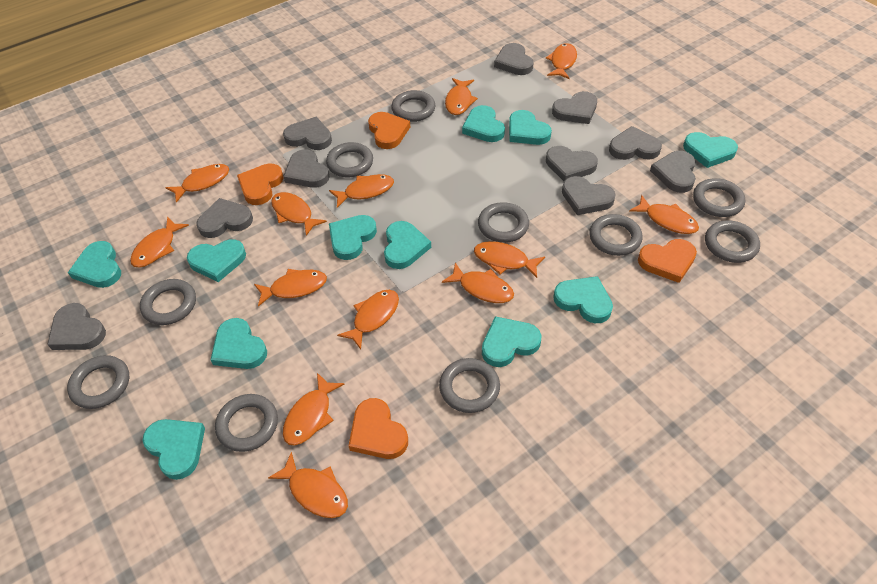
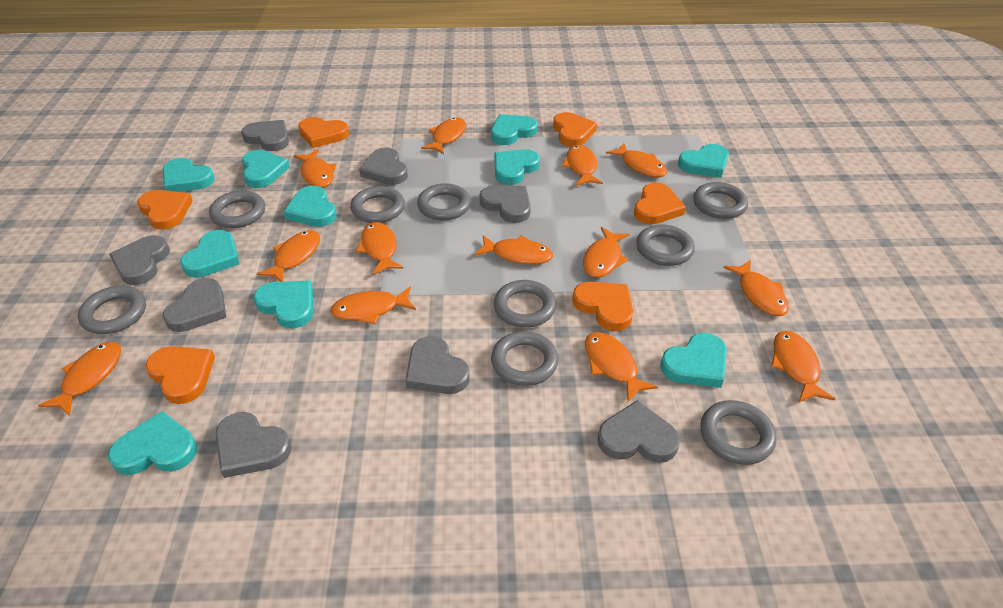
grey heart: 10 -> 8
grey ring: 10 -> 9
orange heart: 4 -> 6
turquoise heart: 11 -> 10

